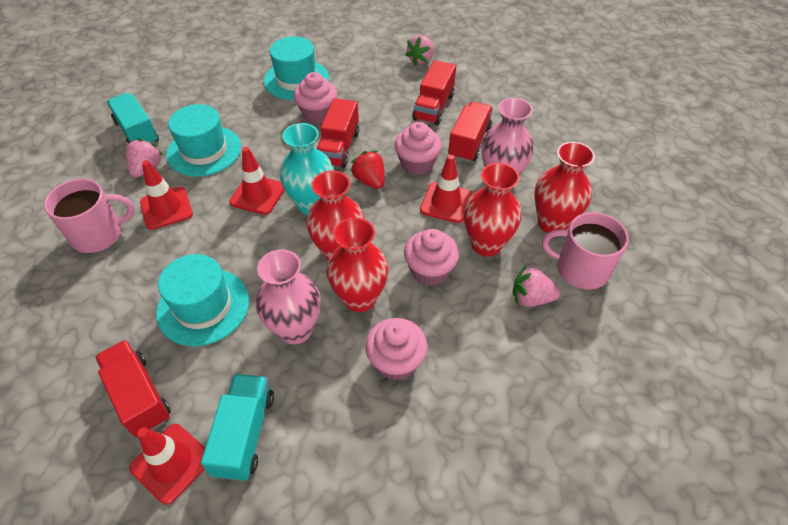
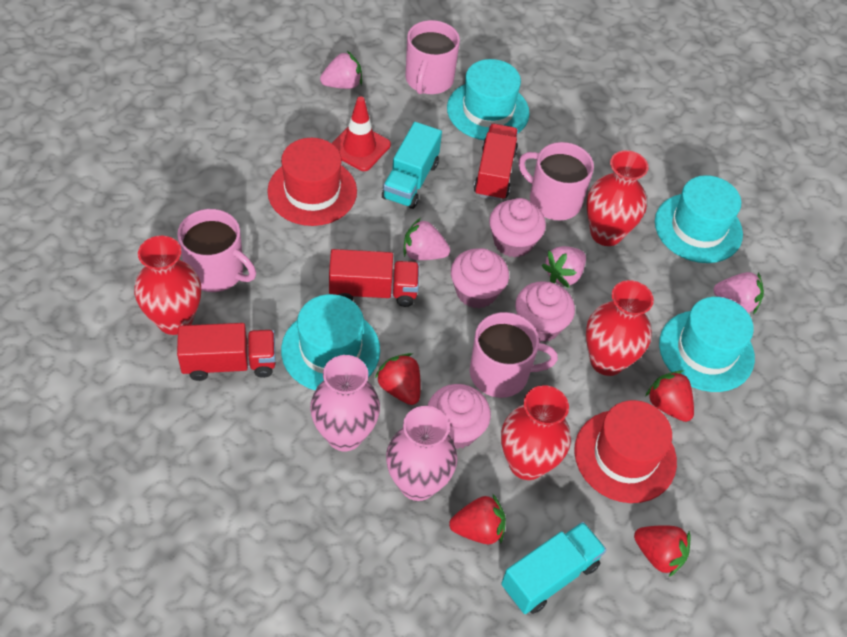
pink mug: 2 -> 4
pink strawberry: 3 -> 4
red hat: 0 -> 2
red strawberry: 1 -> 4
red traffic cone: 4 -> 1
red truck: 4 -> 3
turquoise hat: 3 -> 4
turquoise vase: 1 -> 0

